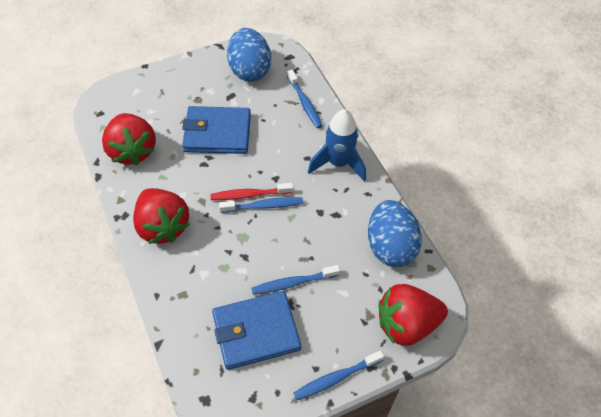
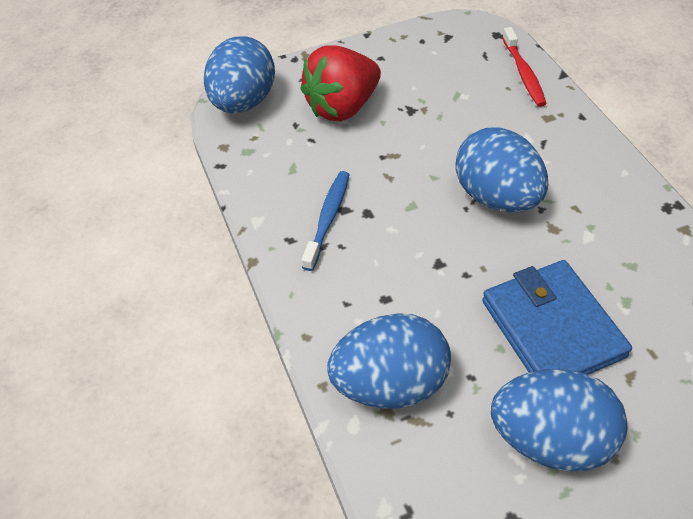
blue egg: 2 -> 4
blue rocket: 1 -> 0
blue toothbrush: 4 -> 1
blue wallet: 2 -> 1
red strawberry: 3 -> 1

